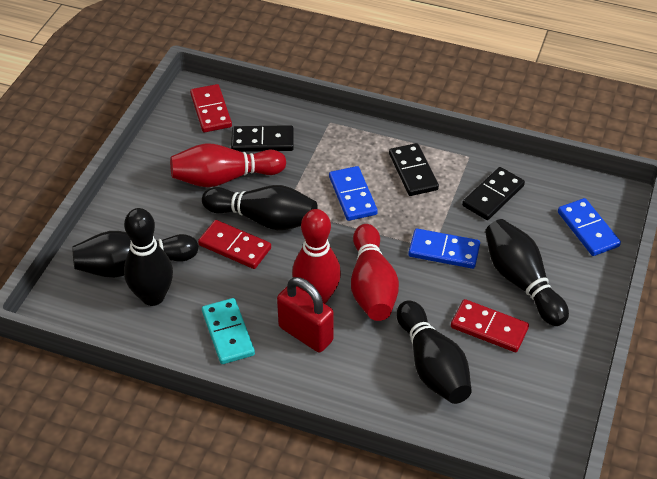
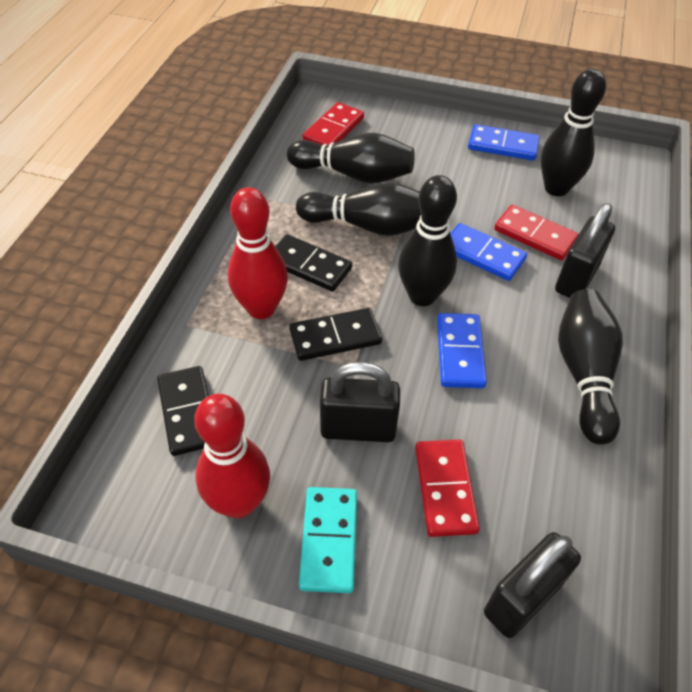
black padlock: 0 -> 3
red bowling pin: 3 -> 2
red padlock: 1 -> 0

